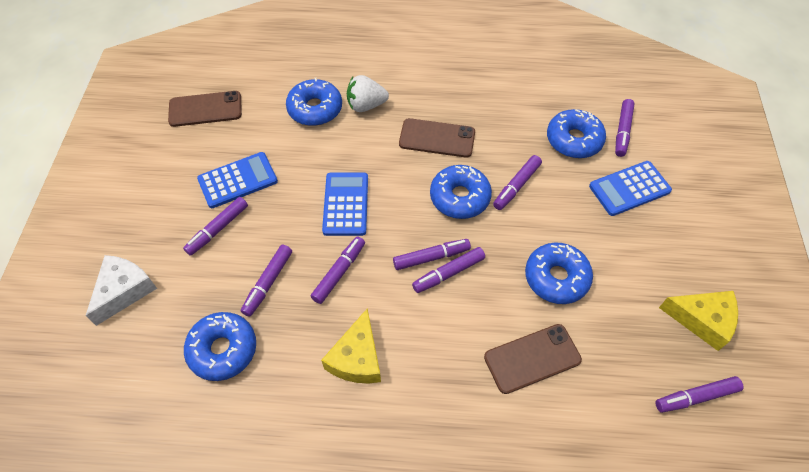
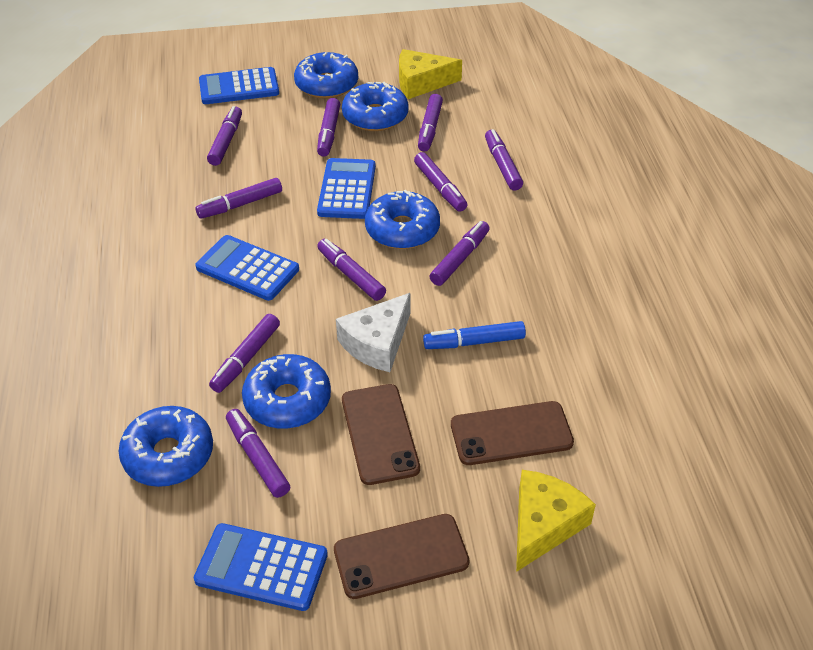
blue calculator: 3 -> 4
blue marker: 0 -> 1
purple marker: 8 -> 10
white strawberry: 1 -> 0

